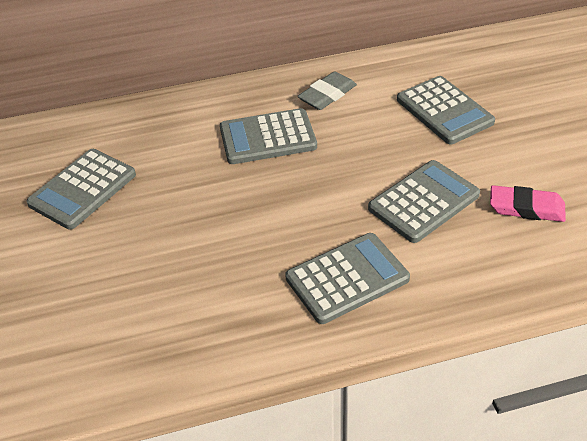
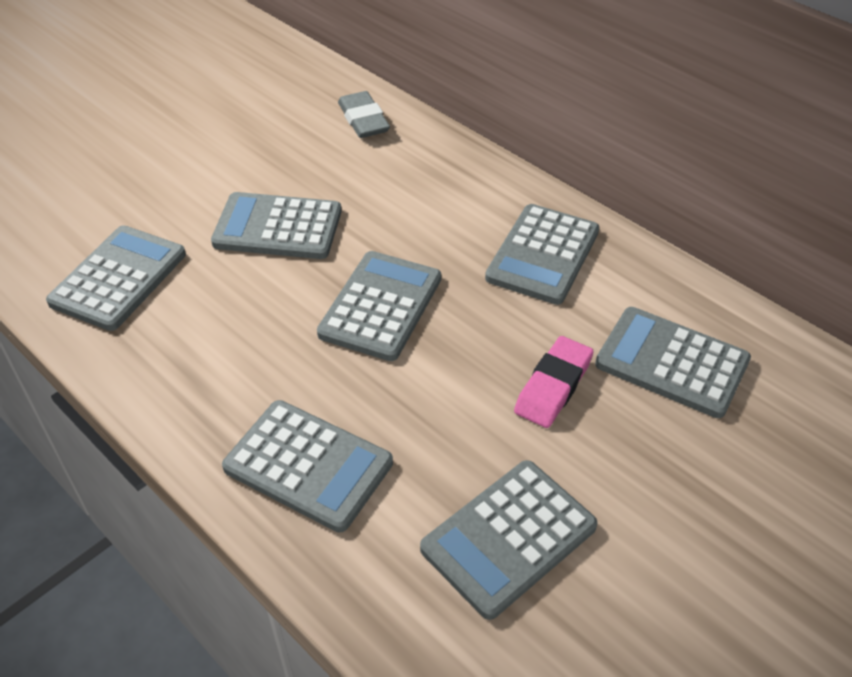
grey calculator: 5 -> 7

